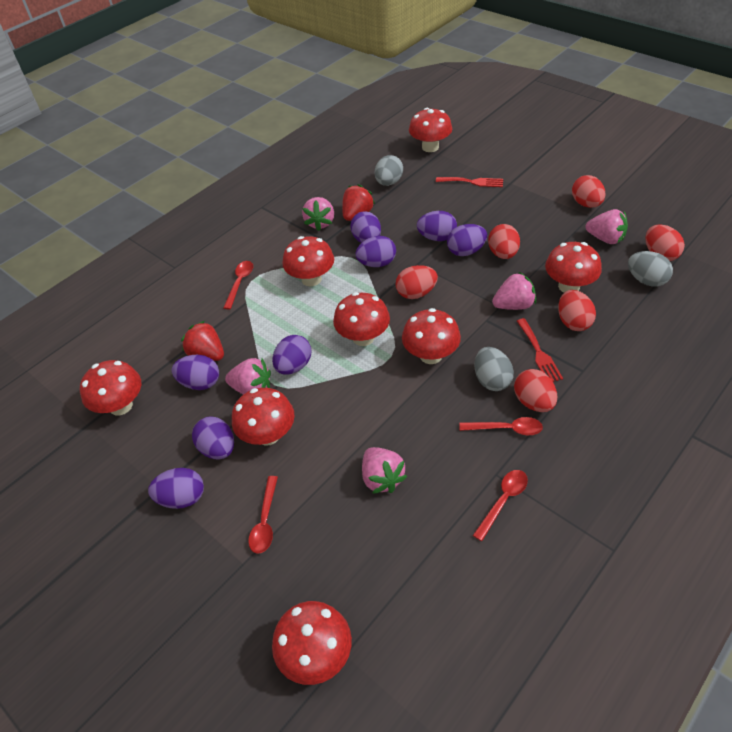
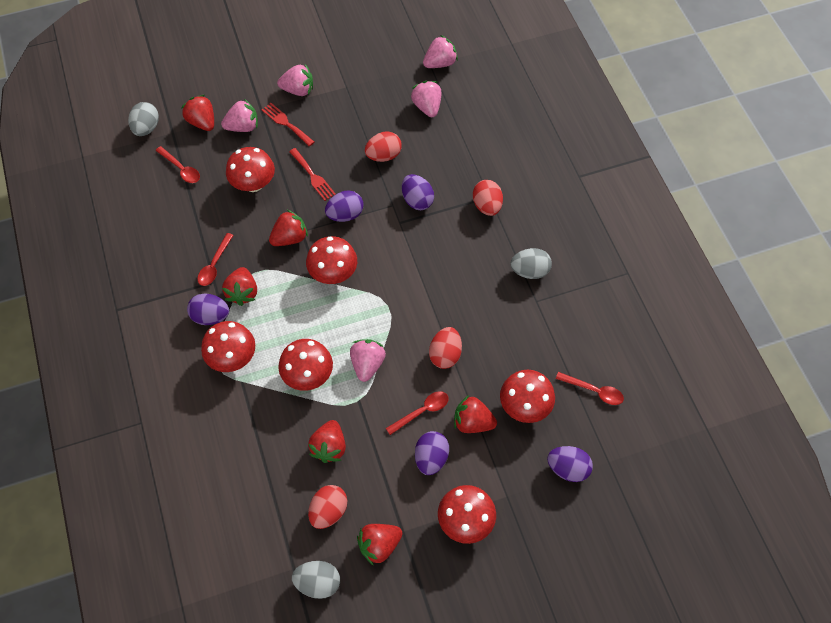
purple egg: 8 -> 5
red egg: 6 -> 4
red mushroom: 8 -> 6
red strawberry: 2 -> 6

